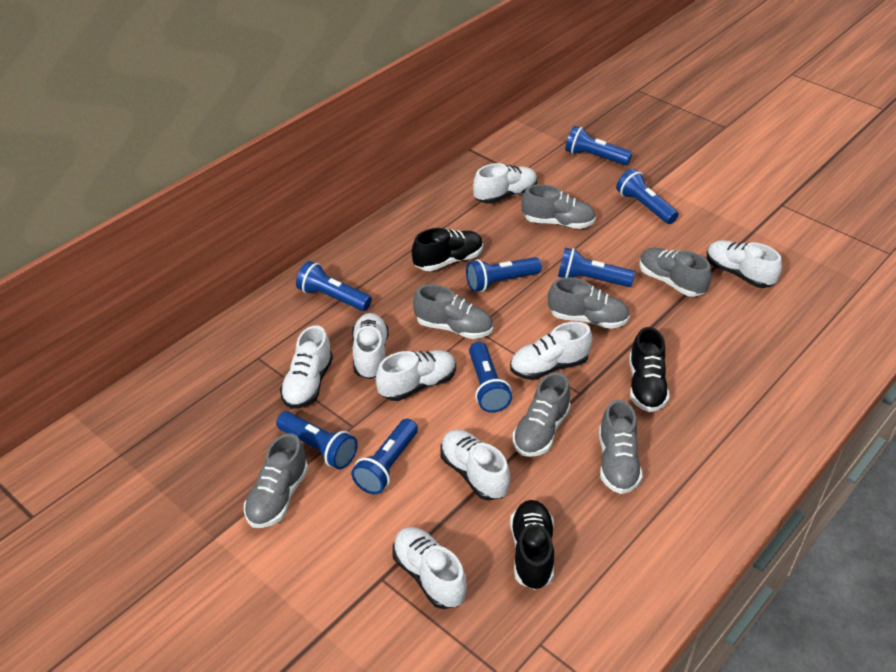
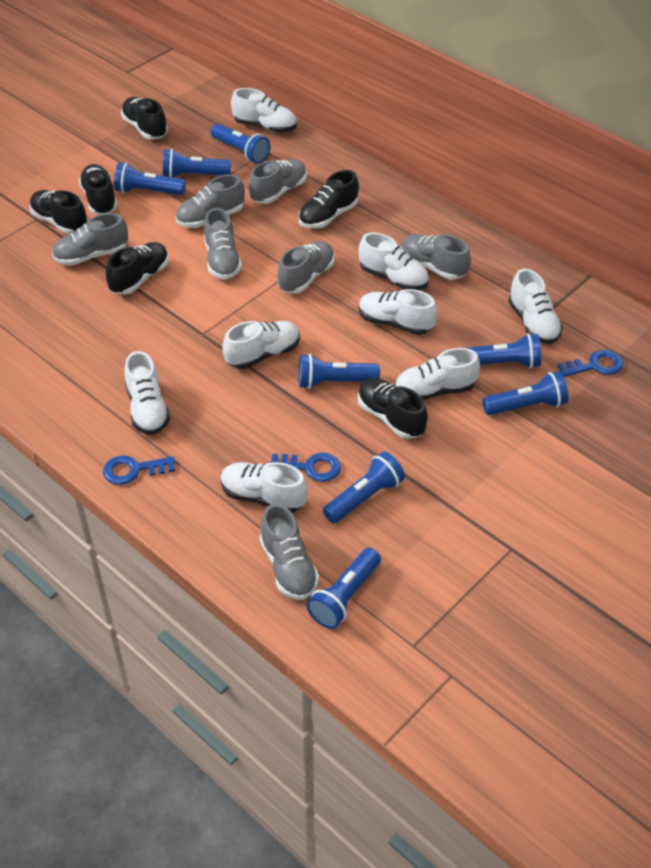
black shoe: 3 -> 6
blue key: 0 -> 3

